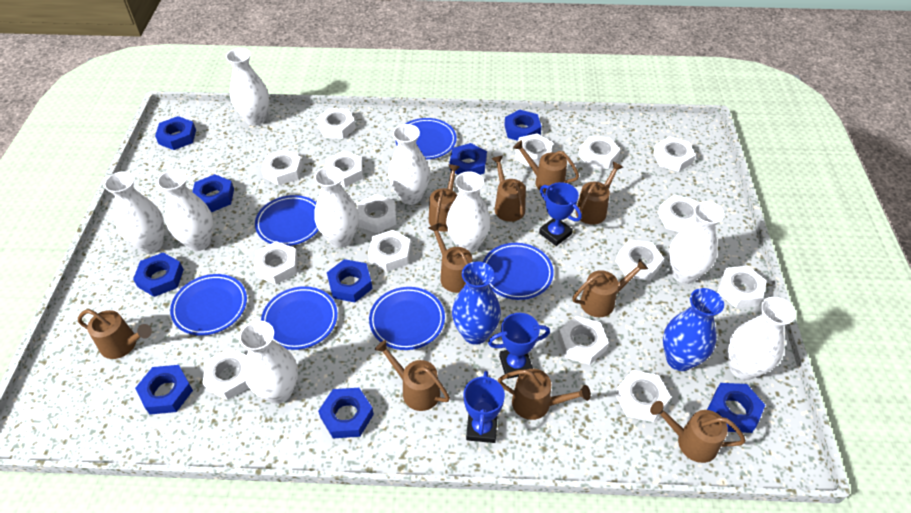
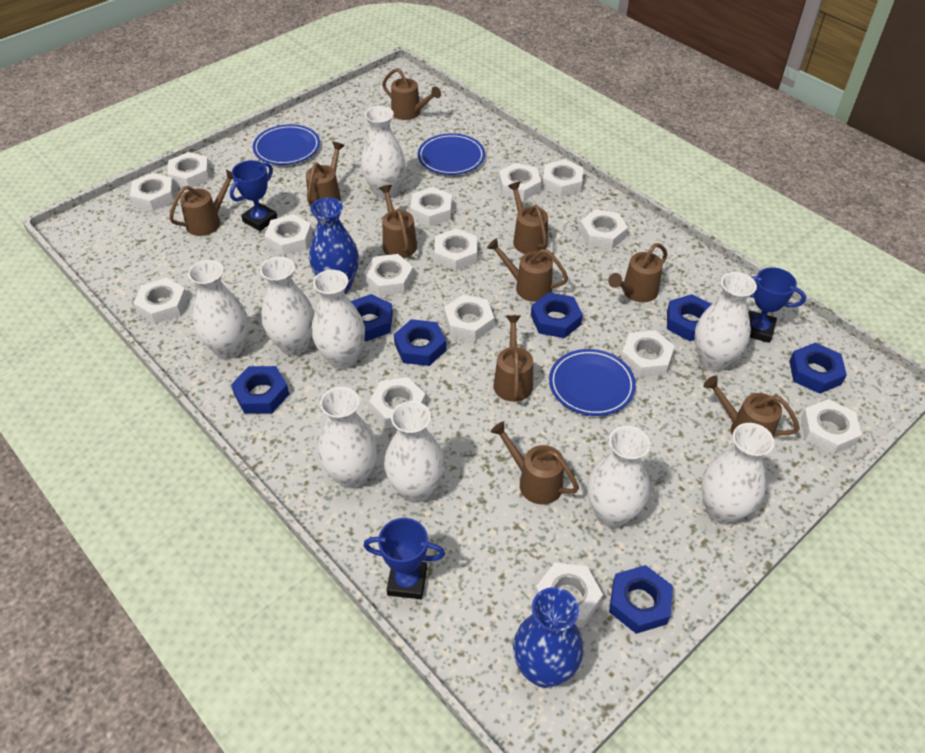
blue nut: 9 -> 7
blue plate: 6 -> 3

